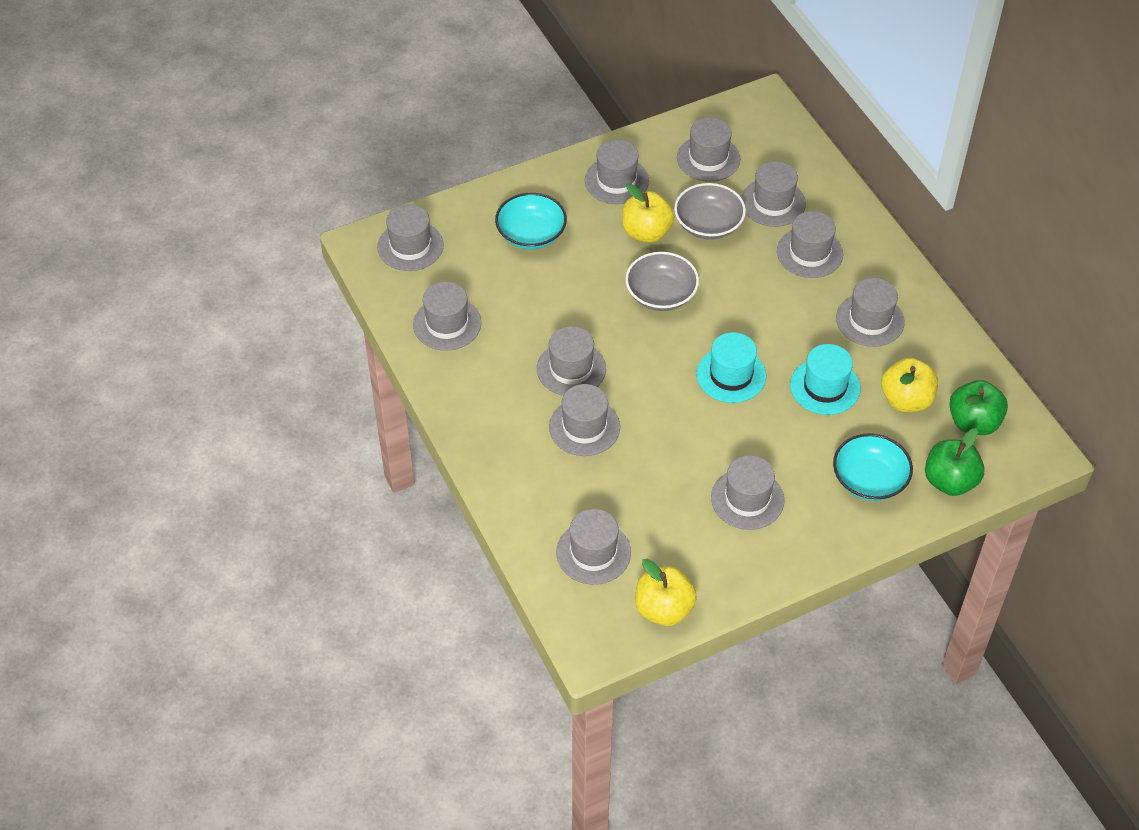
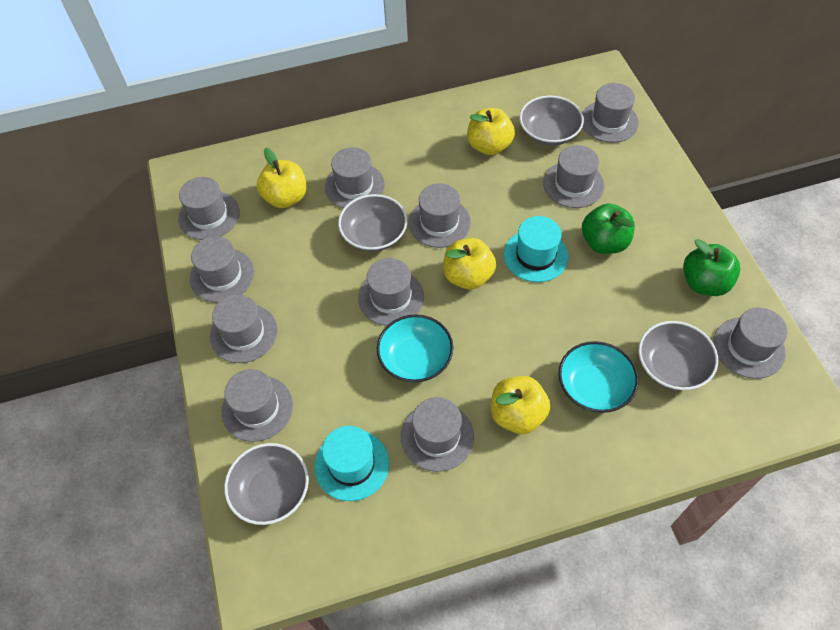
grey bowl: 2 -> 4
yellow apple: 3 -> 4

